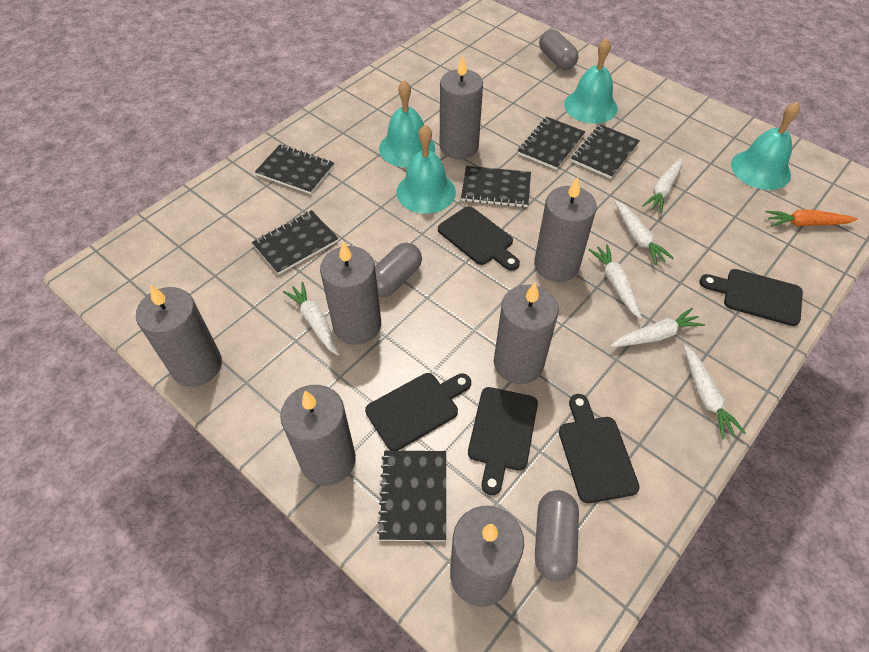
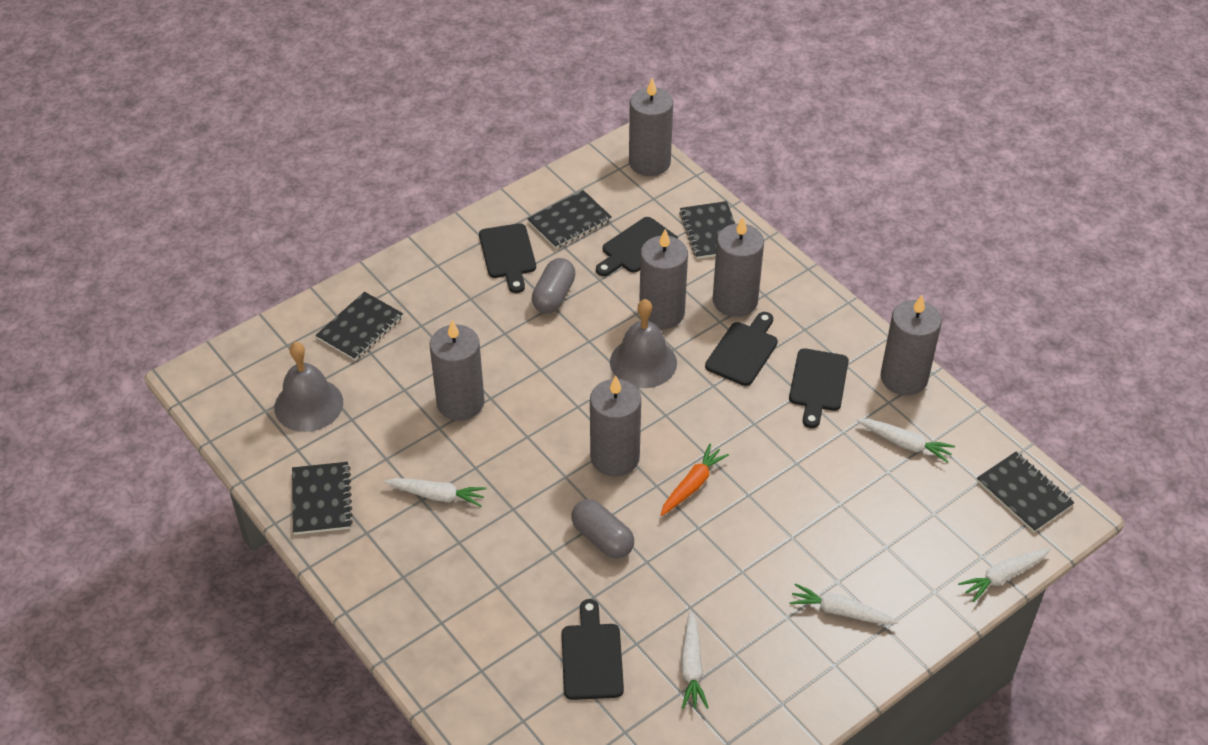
black notebook: 6 -> 5
grey bell: 0 -> 2
grey candle: 7 -> 6
grey capsule: 3 -> 2
turquoise bell: 4 -> 0
white carrot: 6 -> 5

